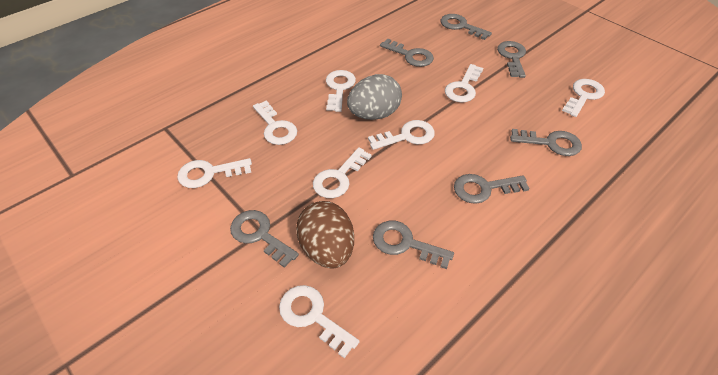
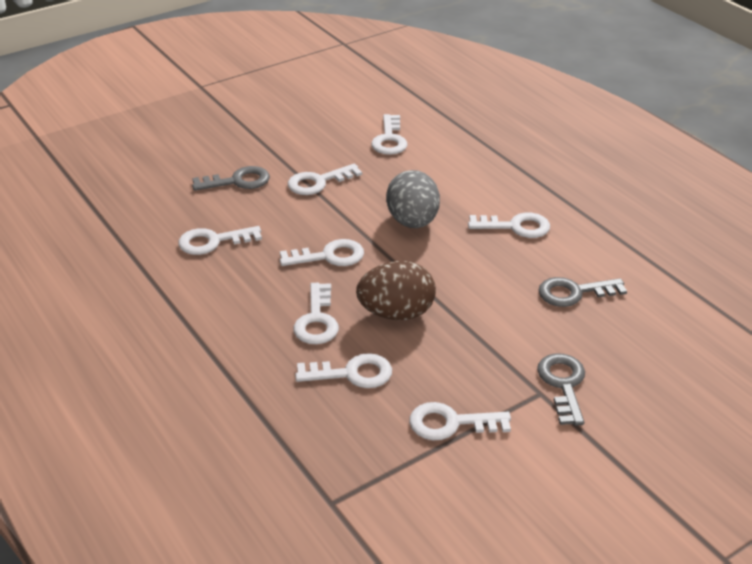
grey key: 7 -> 3

